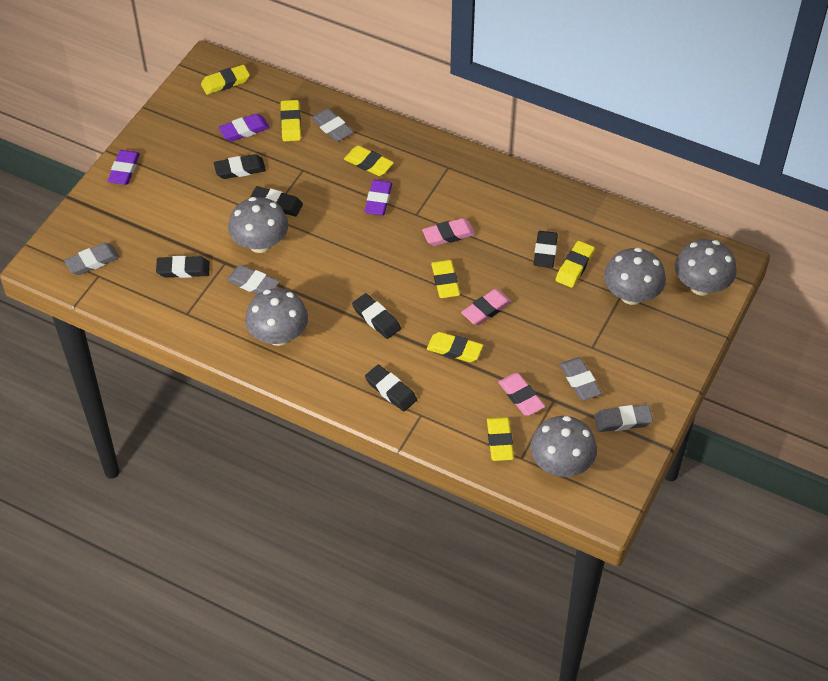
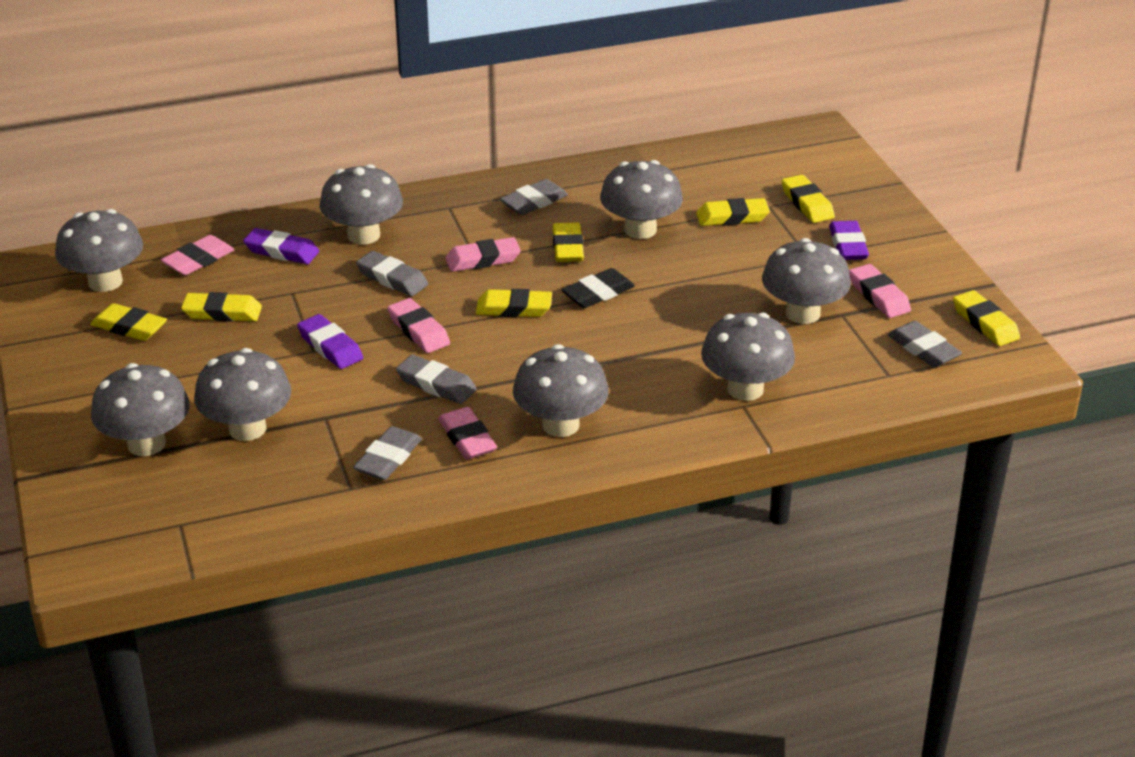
black eraser: 6 -> 1
grey mushroom: 5 -> 8
pink eraser: 3 -> 5

